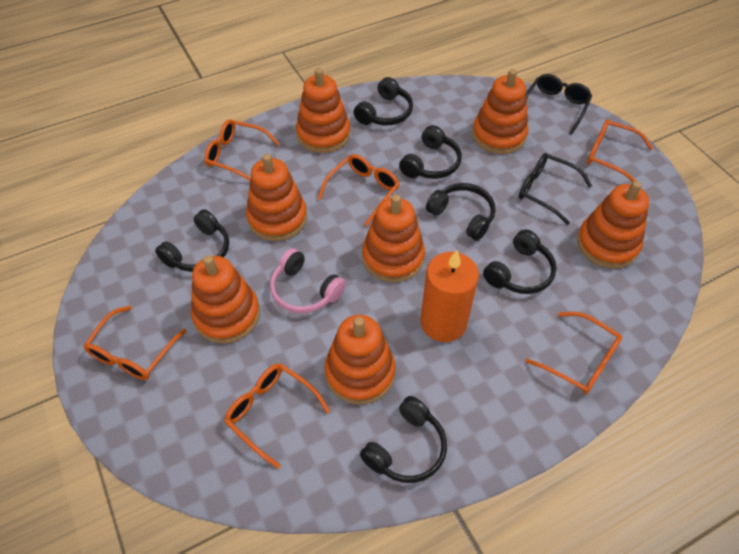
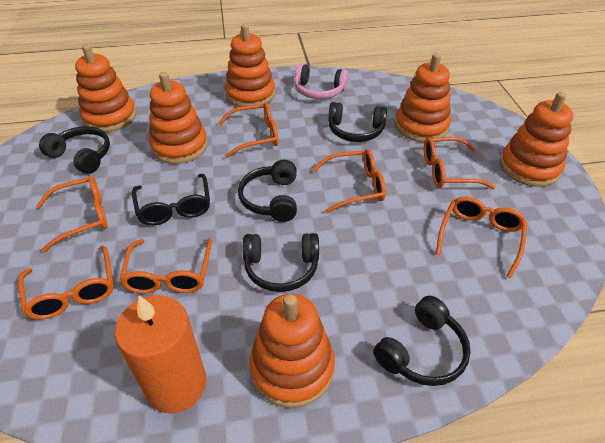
black glasses: 2 -> 1
black headphones: 6 -> 5
orange glasses: 6 -> 7
orange stacking toy: 7 -> 6

